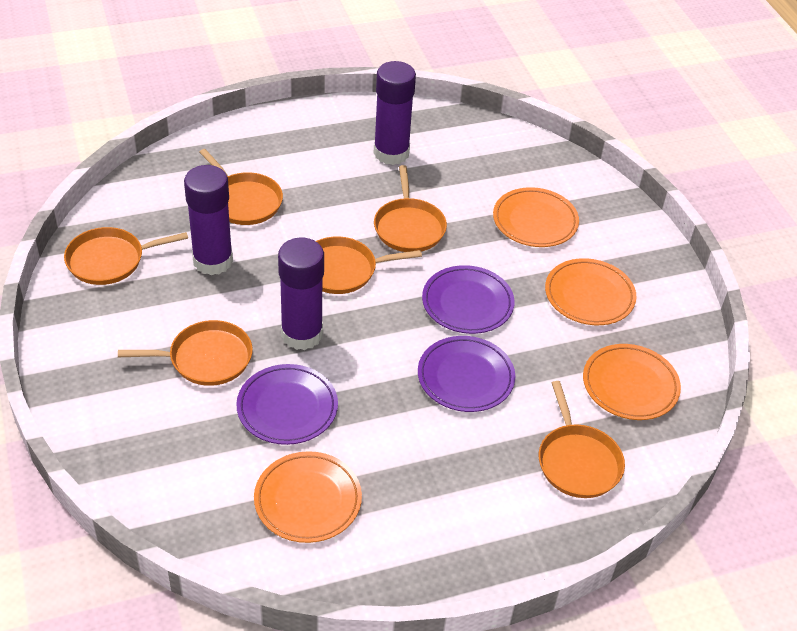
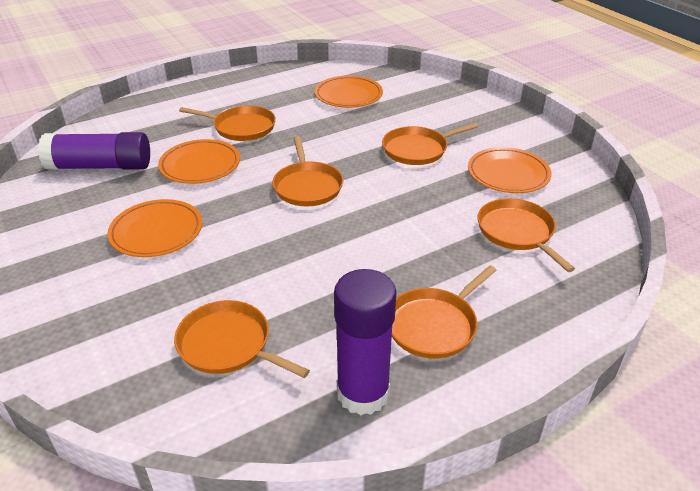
purple glue stick: 3 -> 2
purple plate: 3 -> 0

